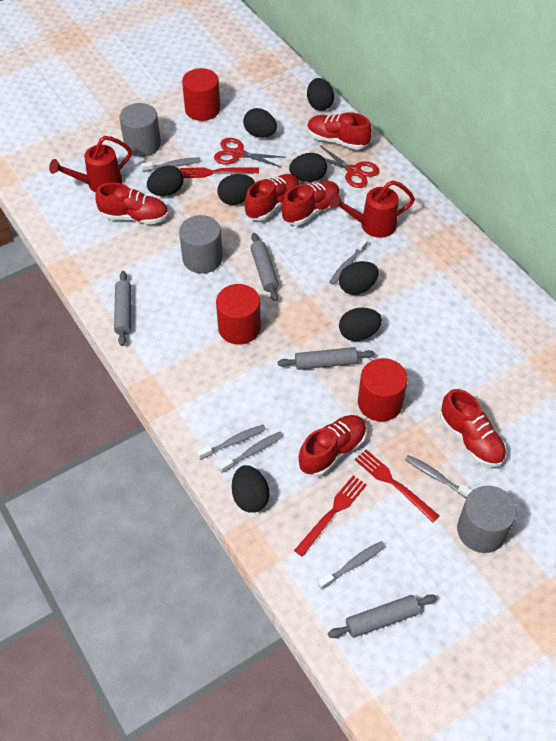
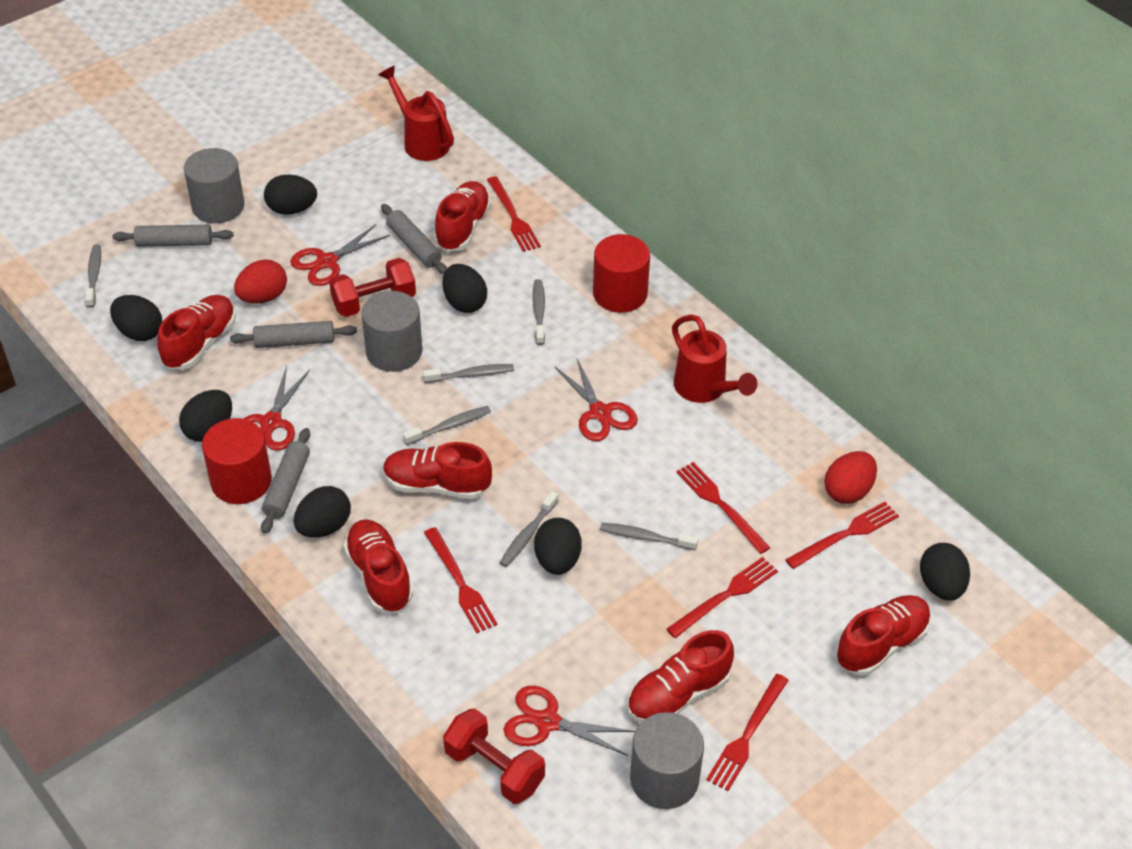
black egg: 8 -> 7
red cylinder: 3 -> 2
red dumbbell: 0 -> 2
red egg: 0 -> 2
red fork: 3 -> 6
red scissors: 2 -> 4

